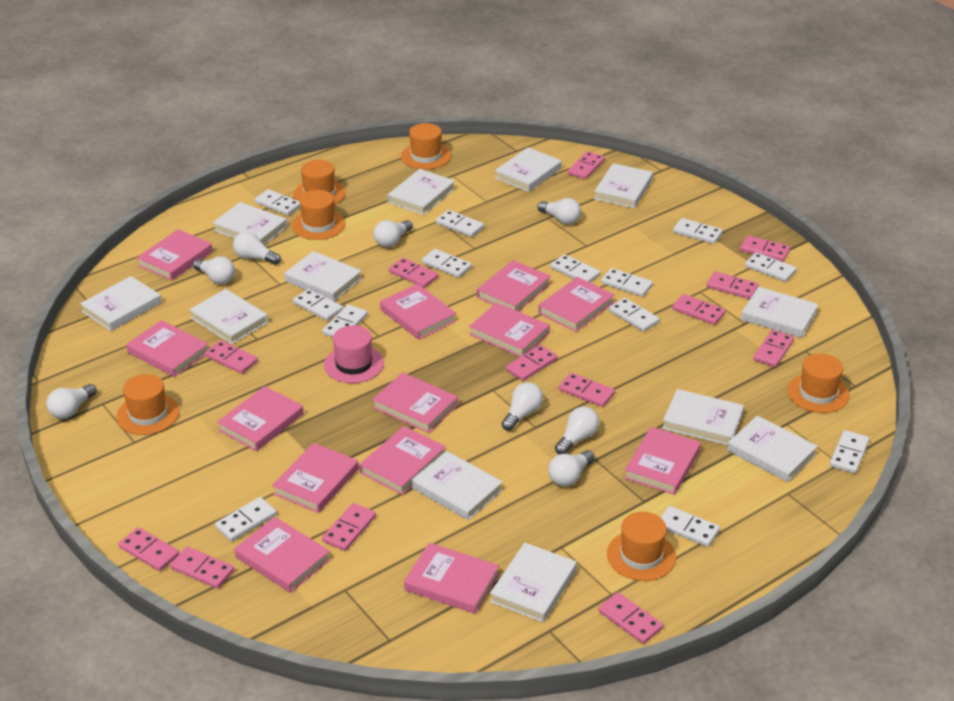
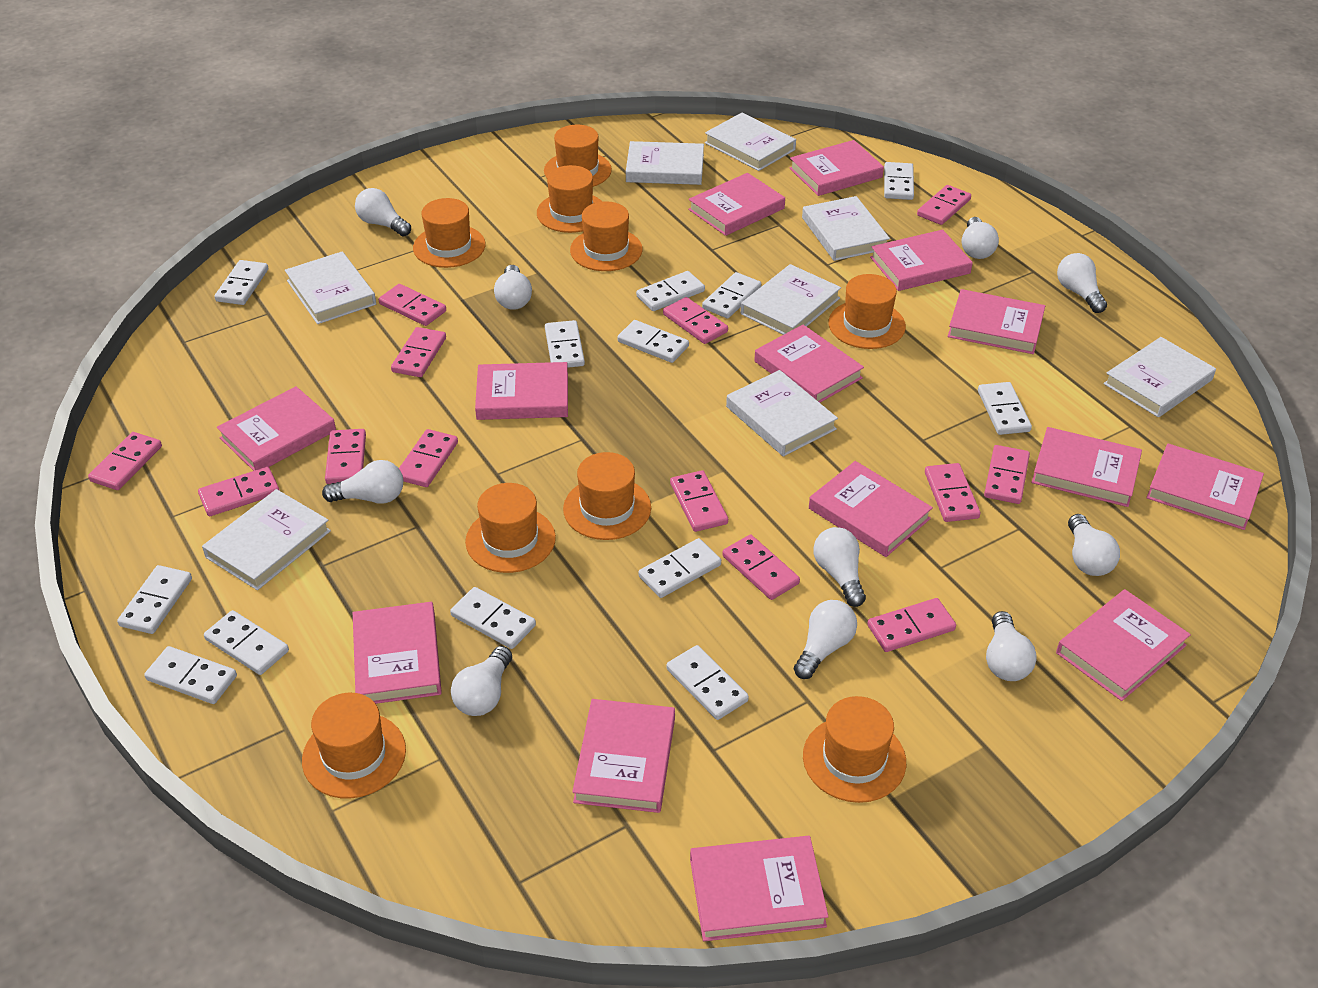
orange hat: 6 -> 9
pink book: 13 -> 14
pink hat: 1 -> 0
white book: 12 -> 8
white light bulb: 8 -> 10

